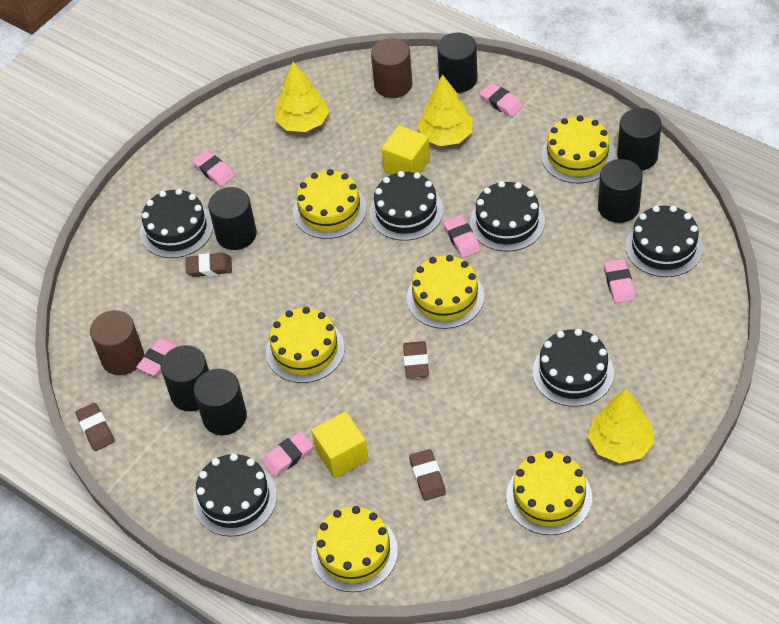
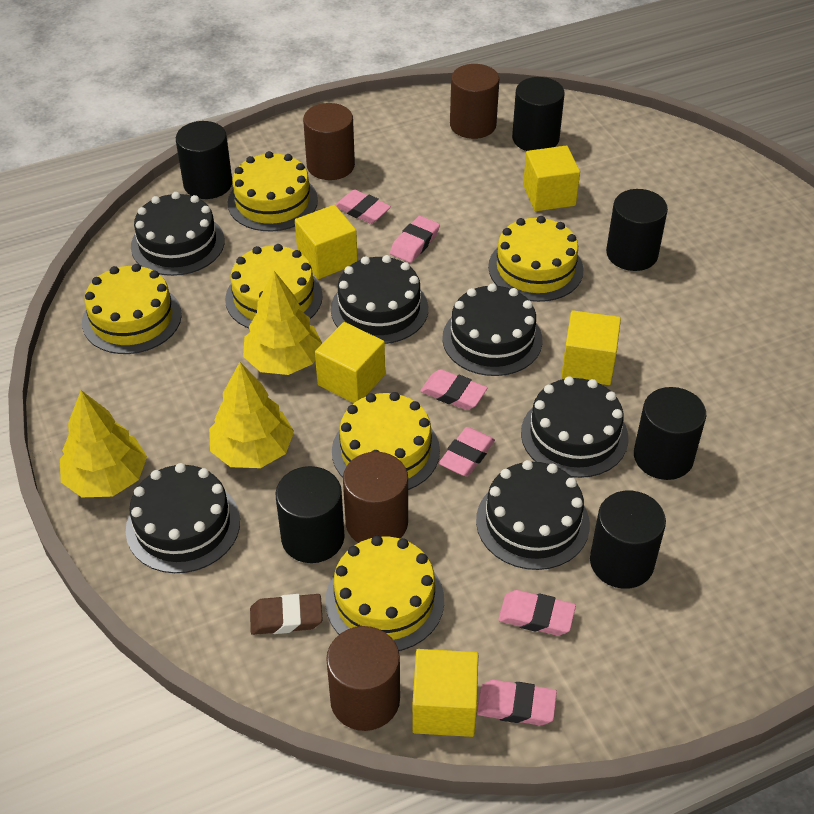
brown cylinder: 2 -> 4
brown eraser: 4 -> 1
yellow cube: 2 -> 5

